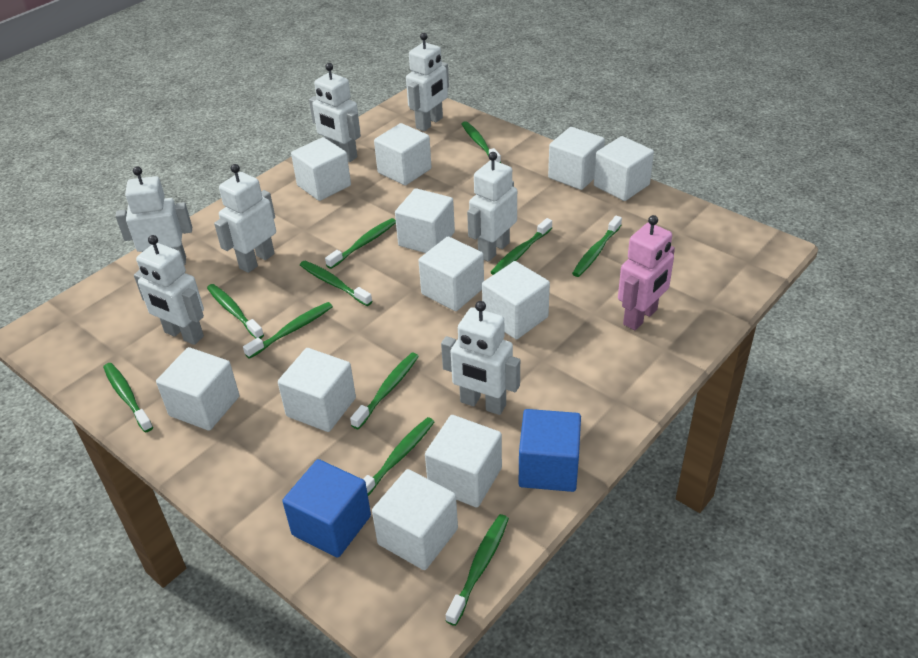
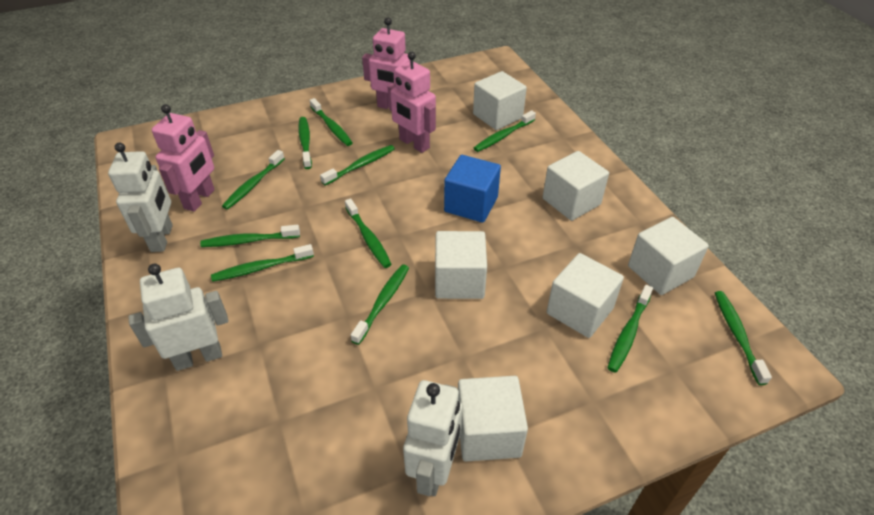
blue cube: 2 -> 1
pink robot: 1 -> 3
white cube: 11 -> 6
white robot: 7 -> 3

